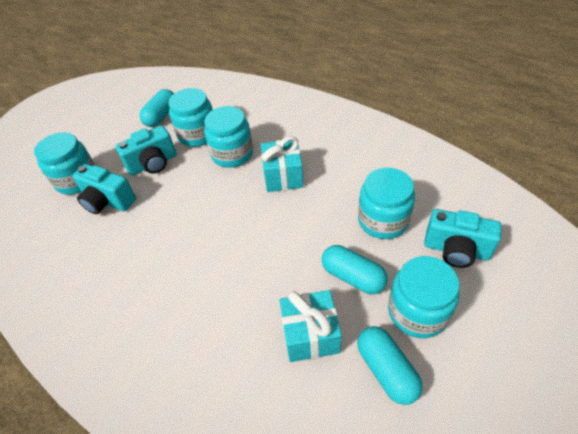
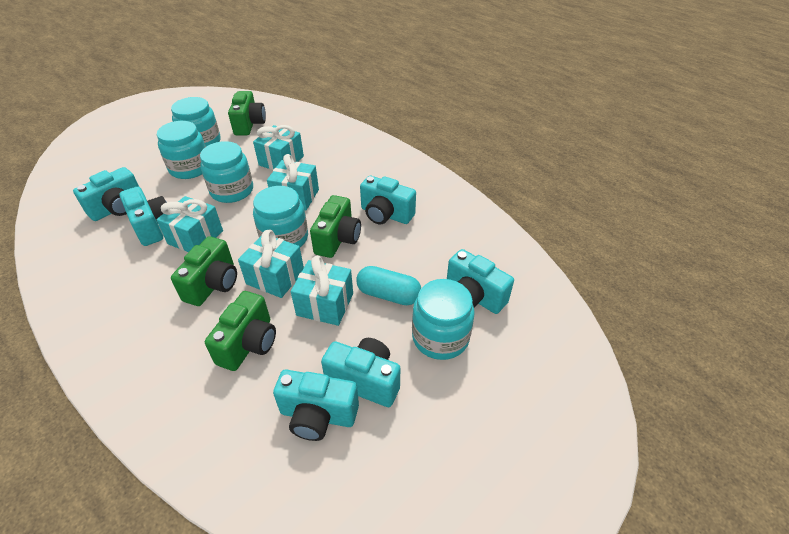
green camera: 0 -> 4
turquoise camera: 3 -> 6
turquoise capsule: 3 -> 1
turquoise gift: 2 -> 5

